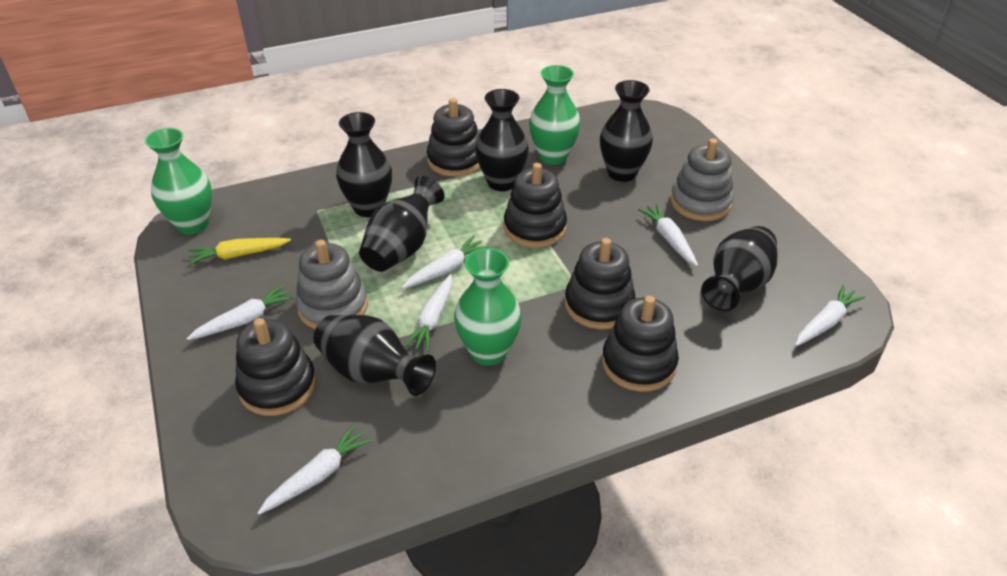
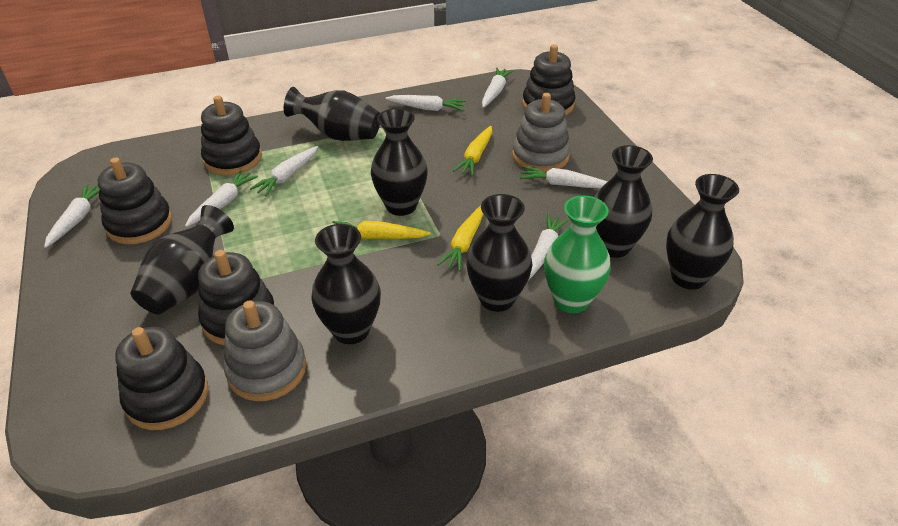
black vase: 6 -> 7
green vase: 3 -> 1
white carrot: 6 -> 7
yellow carrot: 1 -> 3

